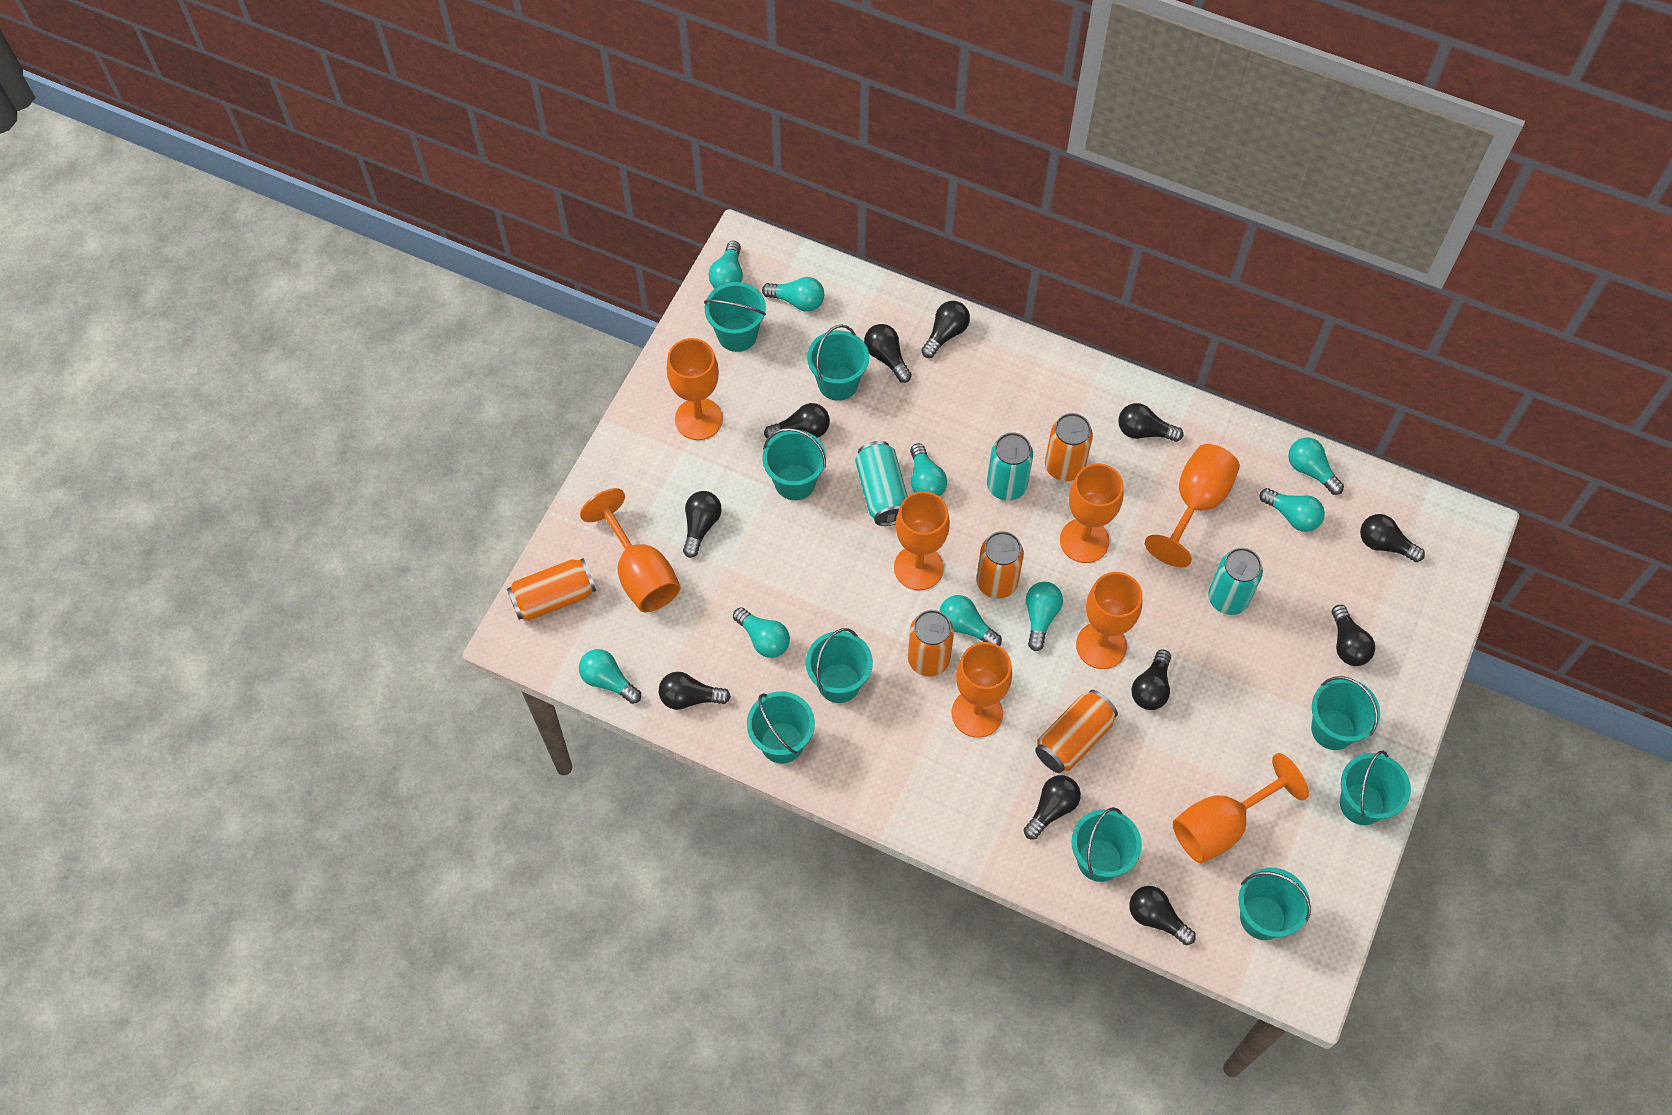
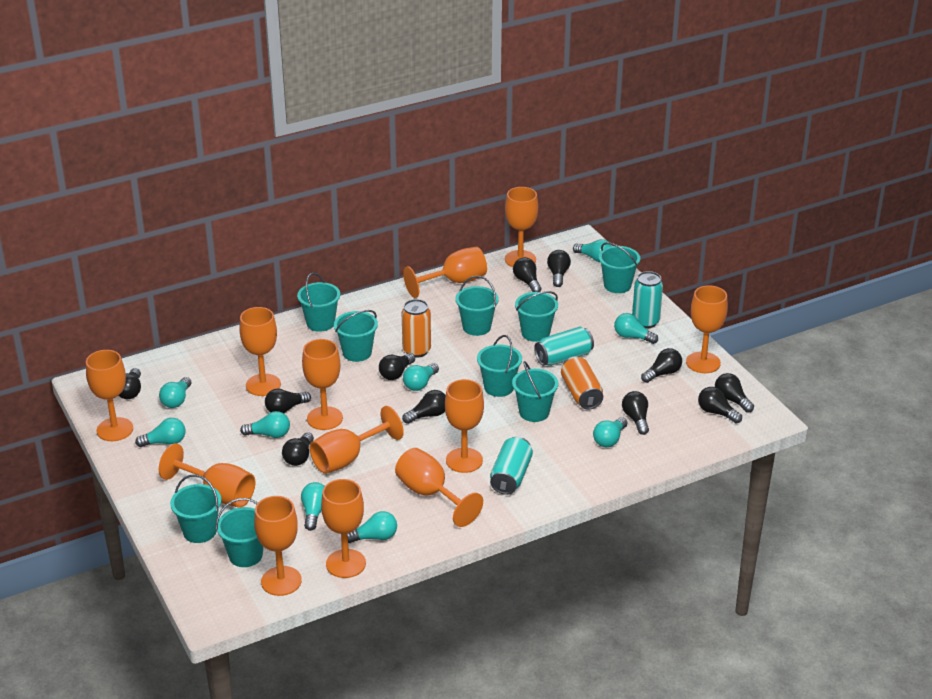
orange can: 5 -> 2
orange goblet: 8 -> 12

